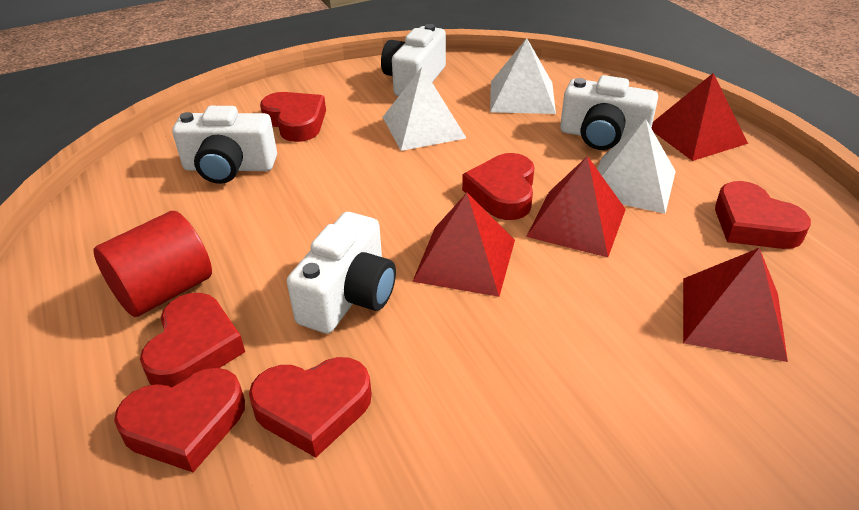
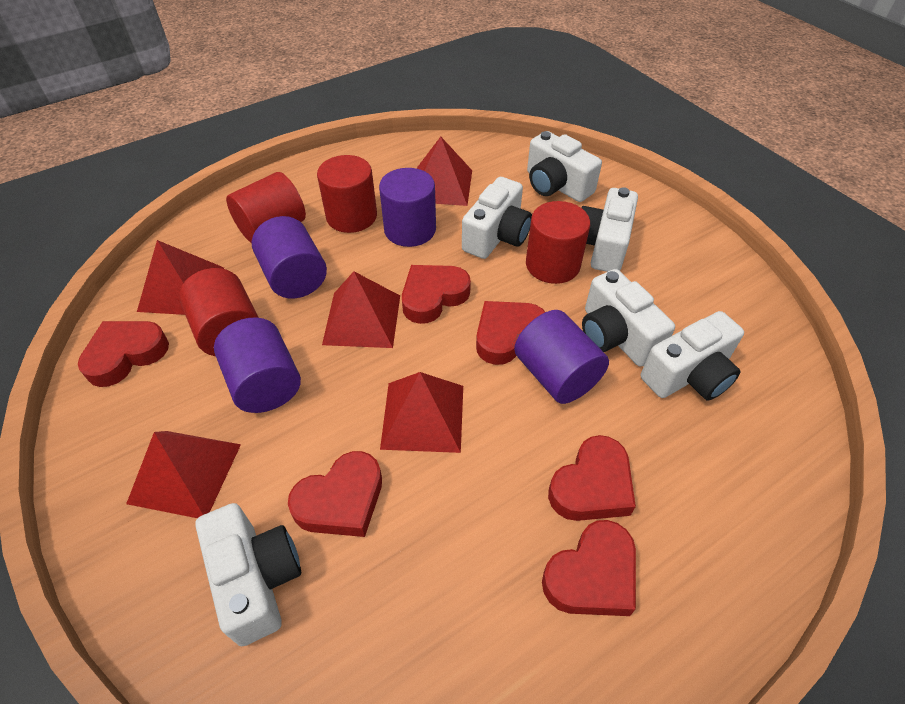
purple cylinder: 0 -> 4
red cylinder: 1 -> 4
red pyramid: 4 -> 5
white camera: 4 -> 6
white pyramid: 3 -> 0

